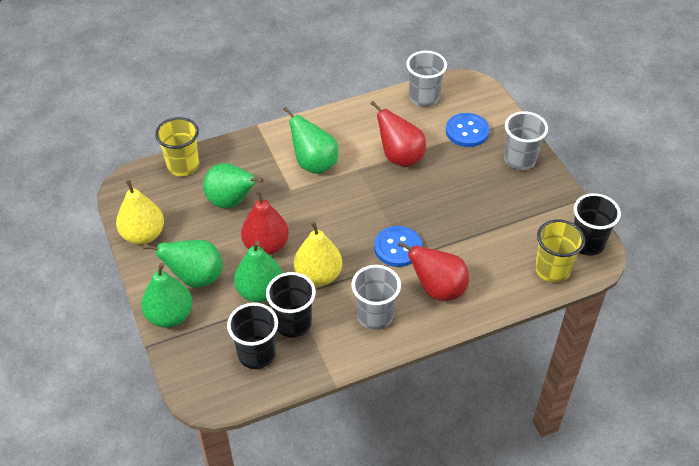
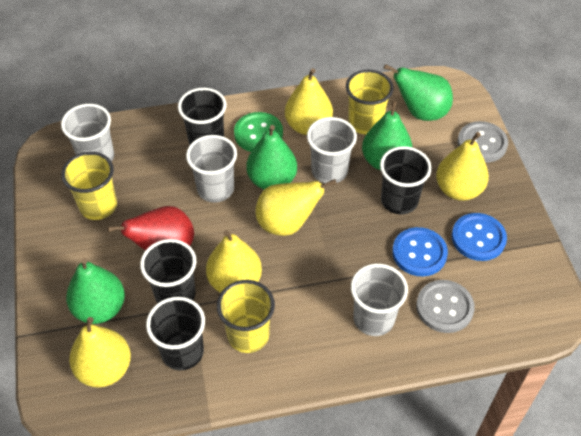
black cup: 3 -> 4
green button: 0 -> 1
green pear: 5 -> 4
grey button: 0 -> 2
grey cup: 3 -> 4
red pear: 3 -> 1
yellow cup: 2 -> 3
yellow pear: 2 -> 5

